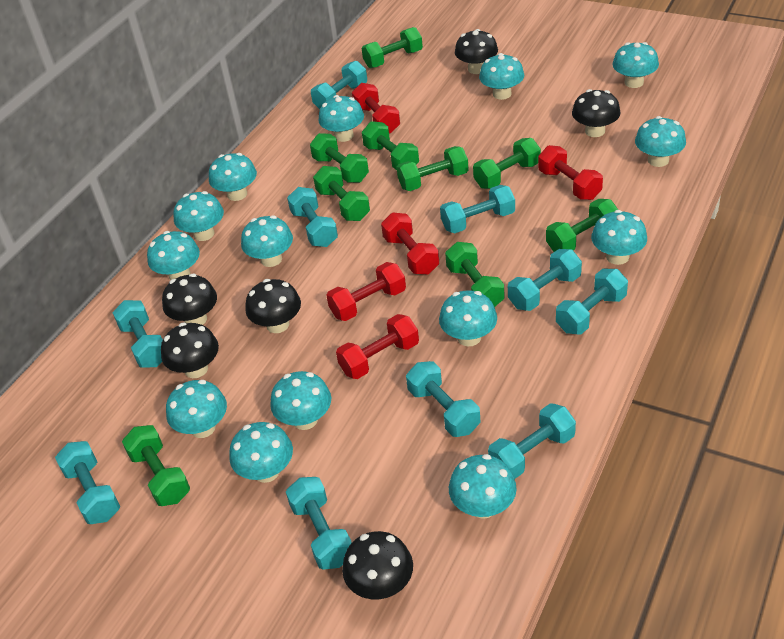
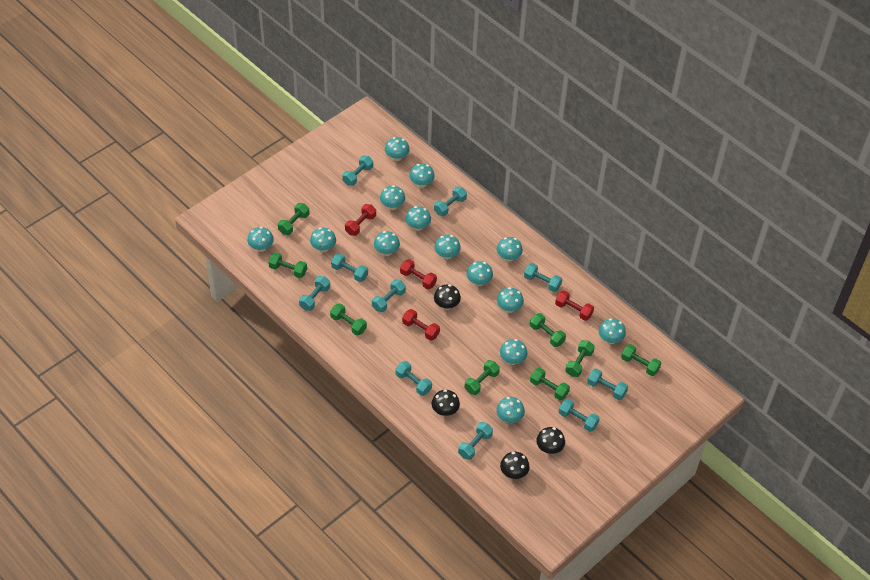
black mushroom: 6 -> 4
green dumbbell: 9 -> 8
red dumbbell: 5 -> 4

